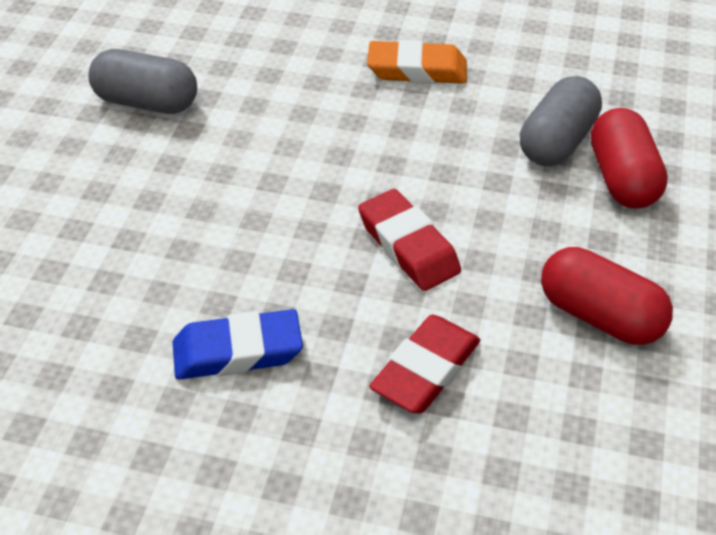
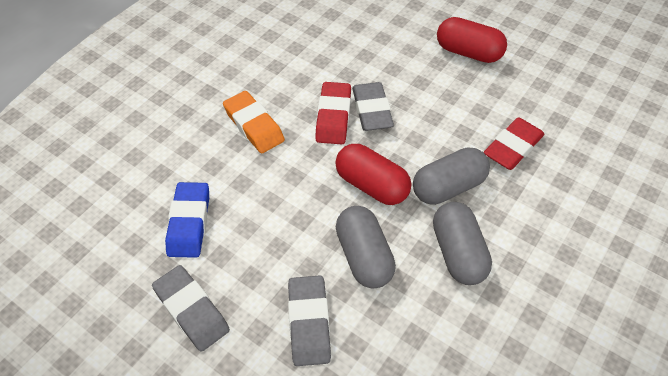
grey capsule: 2 -> 3
grey eraser: 0 -> 3

